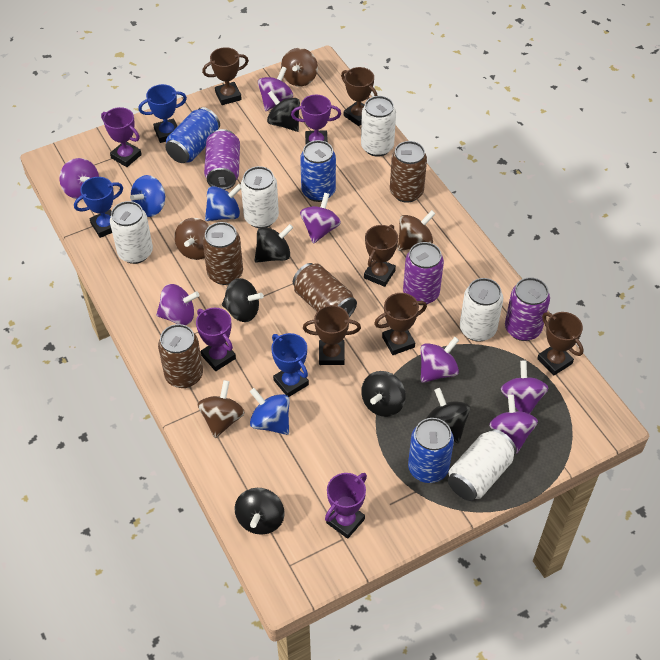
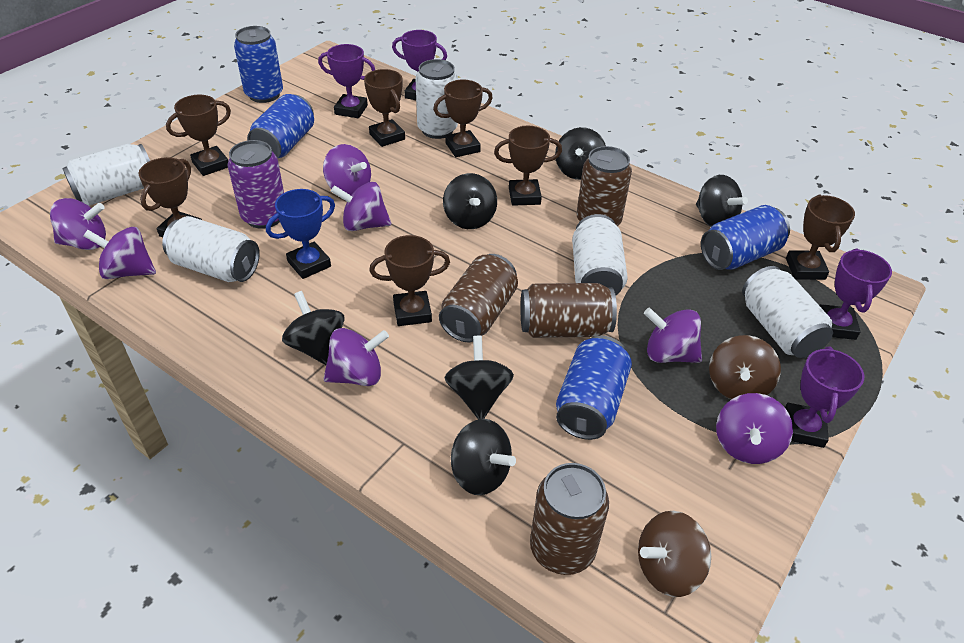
blue can: 3 -> 4
blue spinning top: 3 -> 0
blue trophy: 3 -> 1
brown spinning top: 4 -> 2
brown trophy: 6 -> 7
purple can: 3 -> 1

